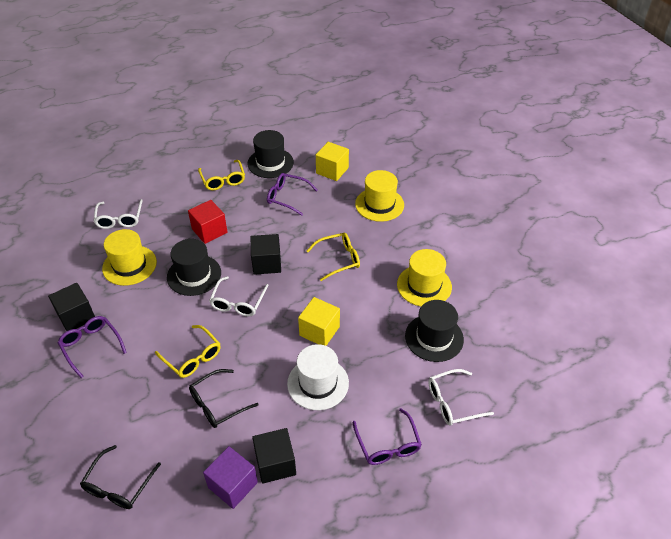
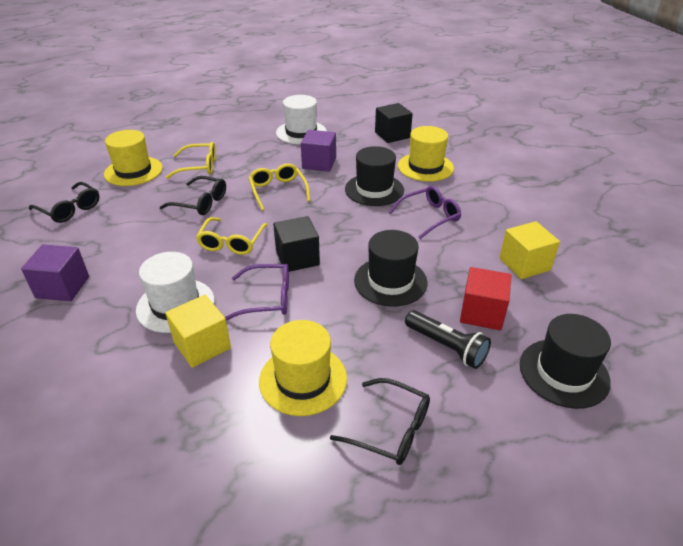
black cube: 3 -> 2
black flashlight: 0 -> 1
black glasses: 2 -> 3
purple cube: 1 -> 2
purple glasses: 3 -> 2
white glasses: 3 -> 0
white hat: 1 -> 2

